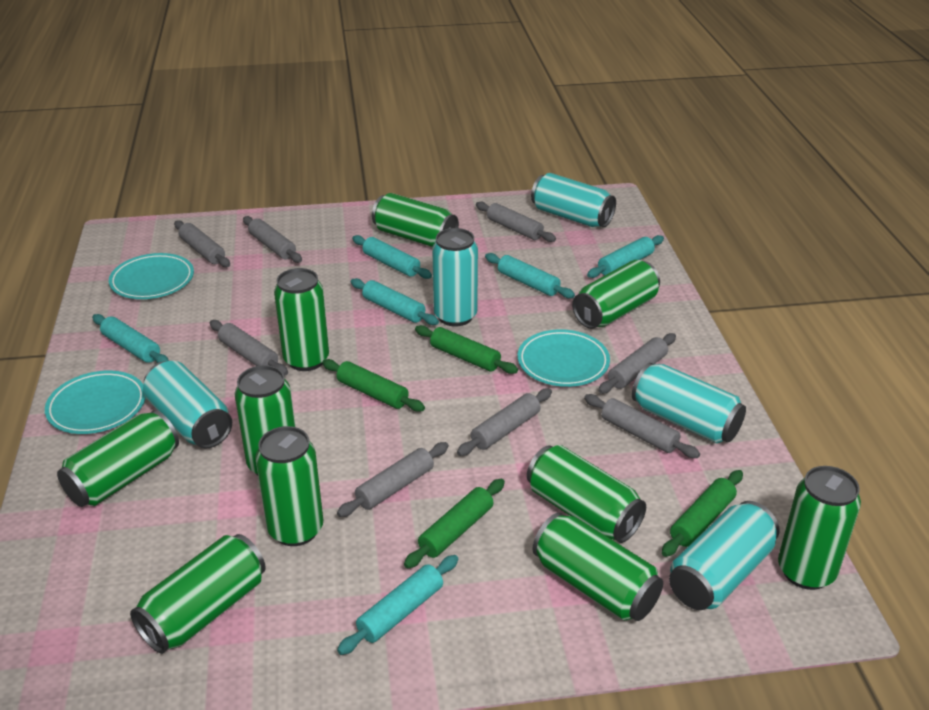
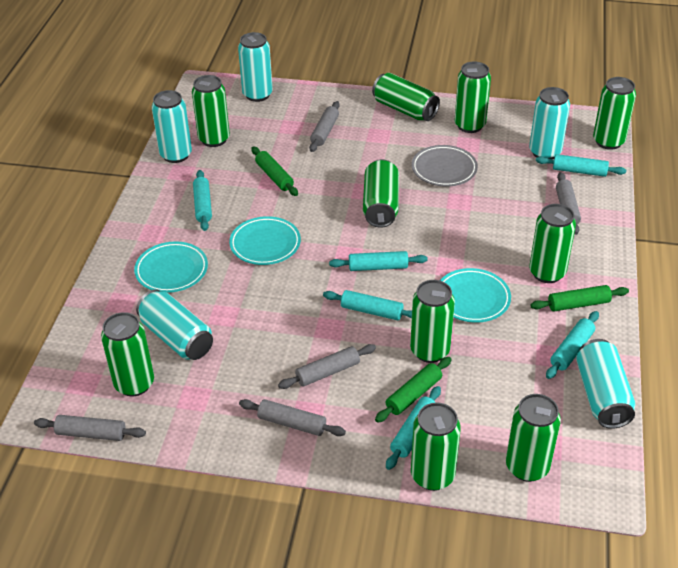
green rolling pin: 4 -> 3
grey plate: 0 -> 1
grey rolling pin: 8 -> 5

